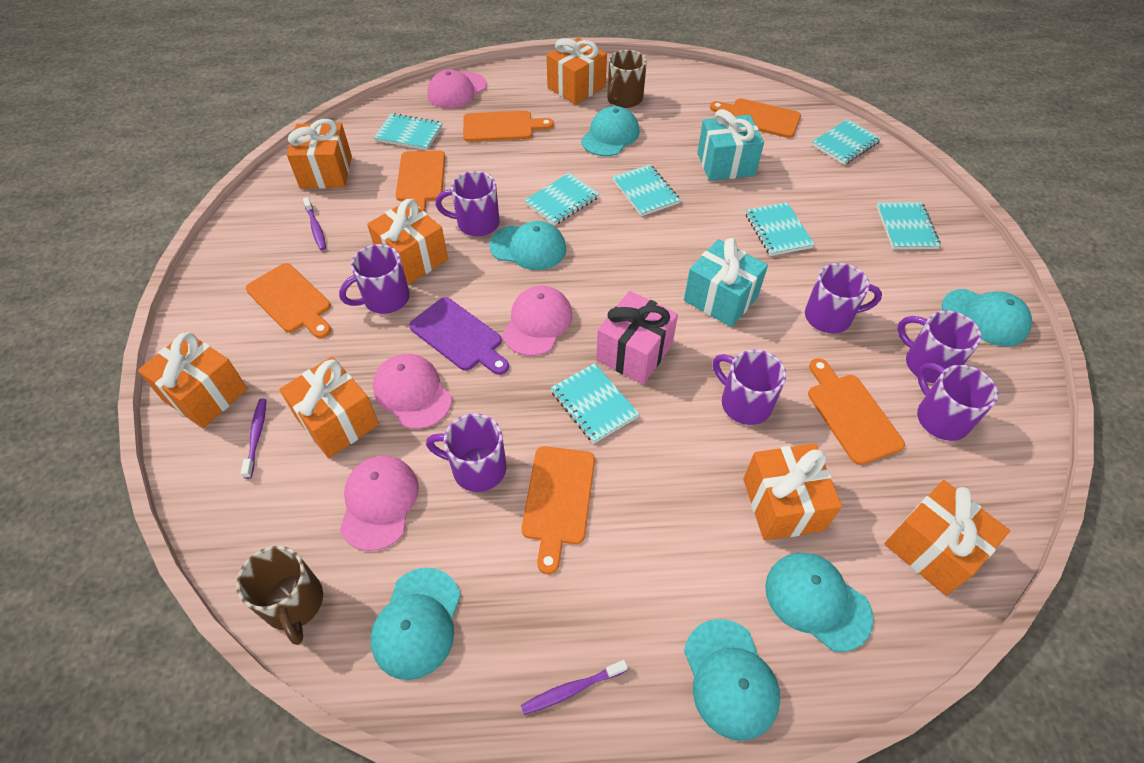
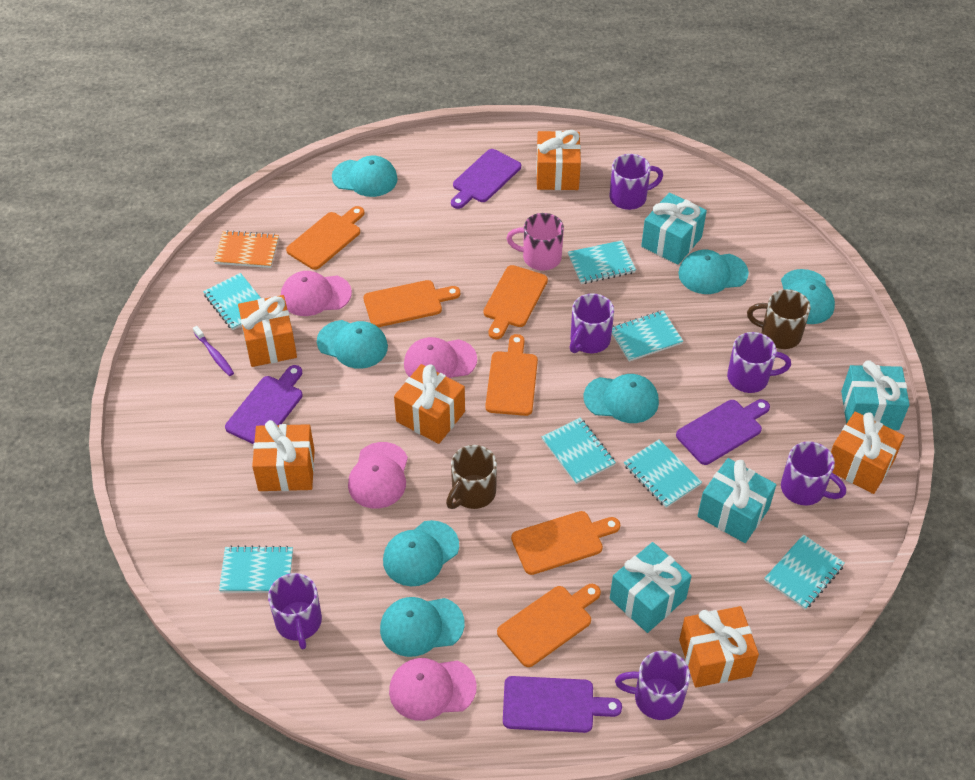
orange gift: 7 -> 6
orange notebook: 0 -> 1
pink gift: 1 -> 0
pink mug: 0 -> 1
purple cutting board: 1 -> 4
purple mug: 7 -> 6
purple toothbrush: 3 -> 1
turquoise cap: 6 -> 7
turquoise gift: 2 -> 4

